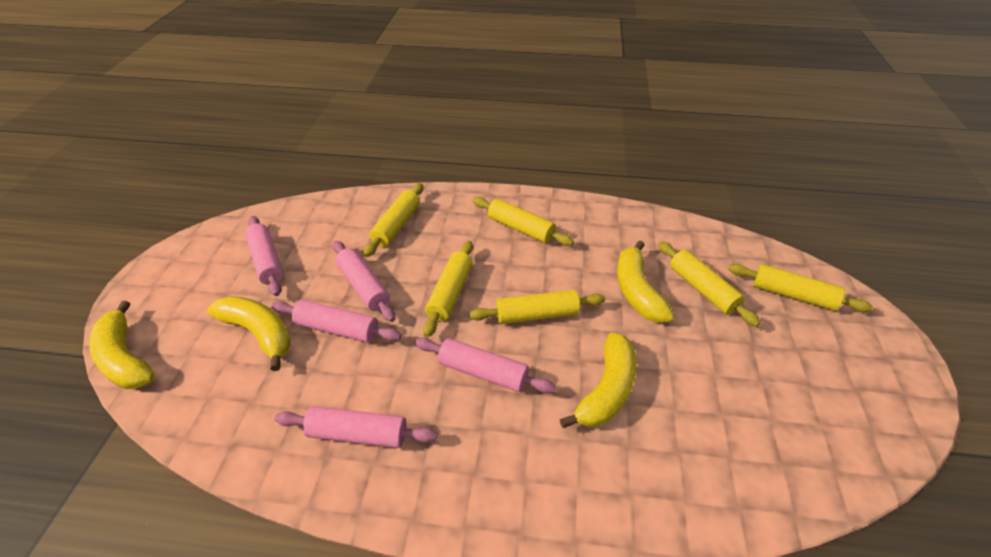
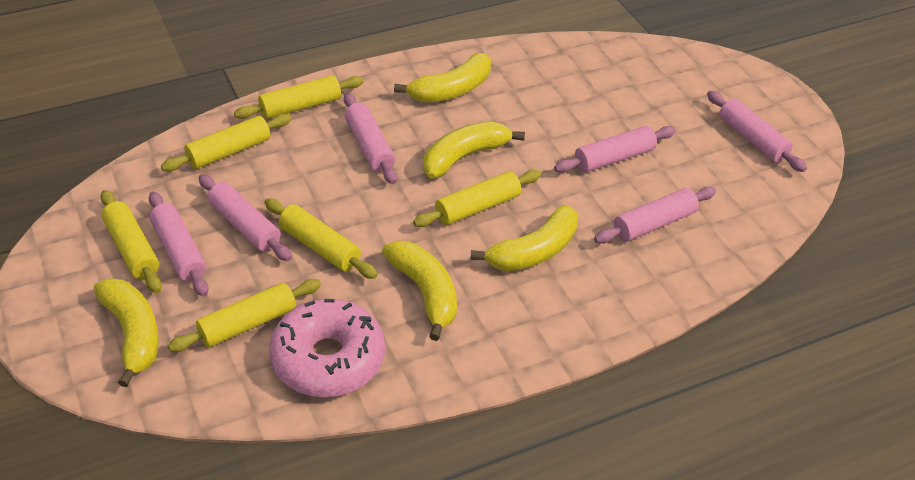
pink donut: 0 -> 1
pink rolling pin: 5 -> 6
yellow banana: 4 -> 5

